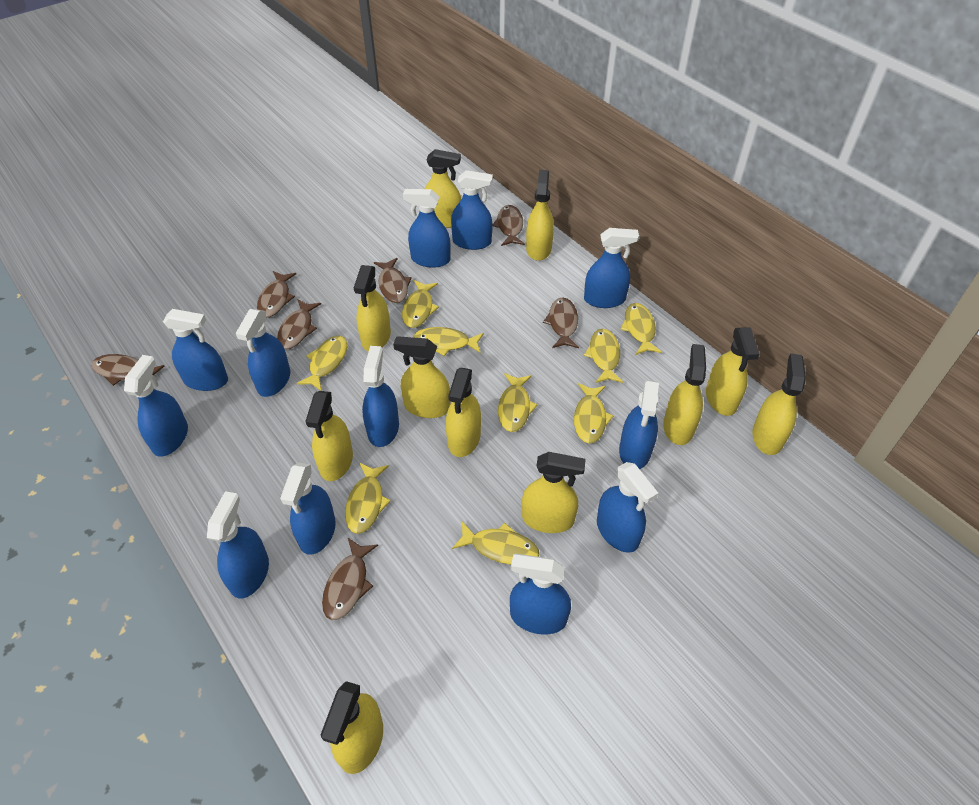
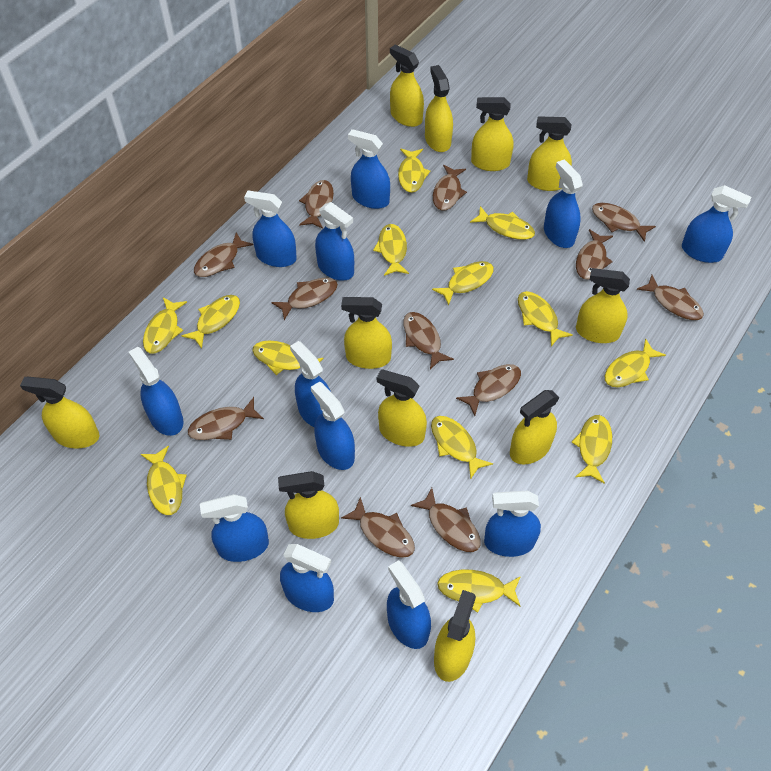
brown fish: 7 -> 12
yellow fish: 9 -> 13

